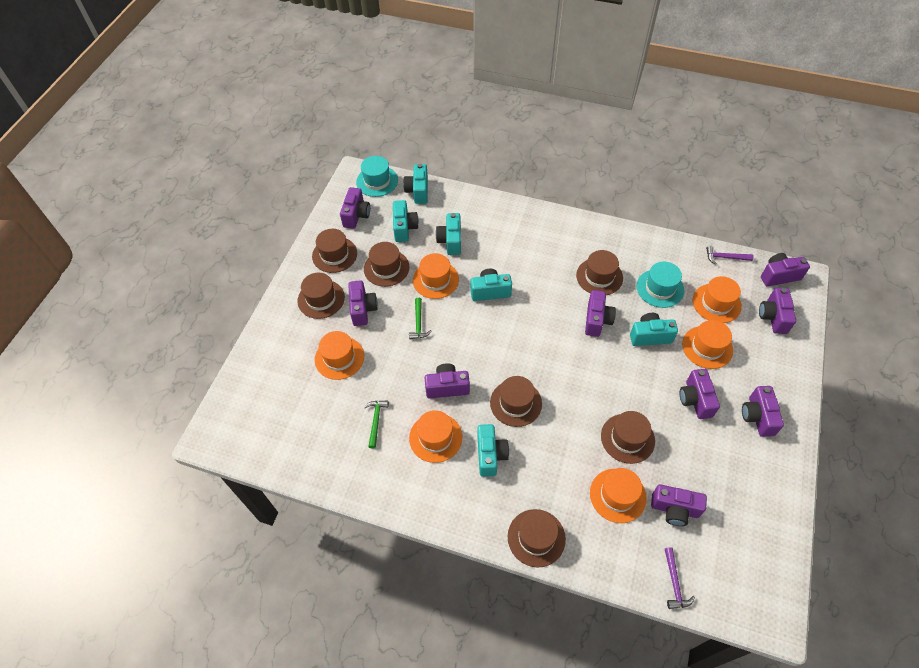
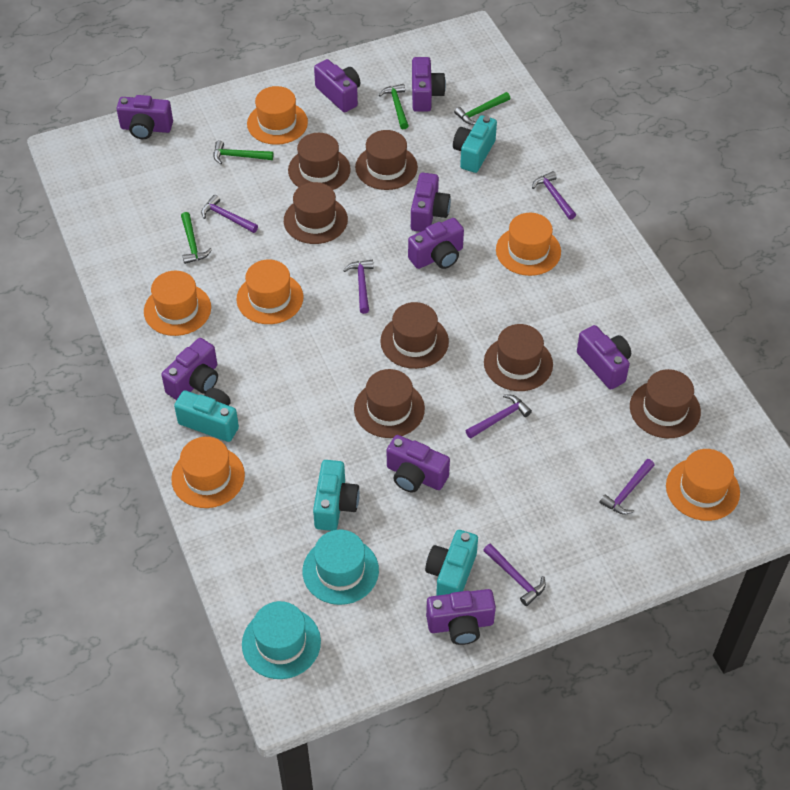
green hammer: 2 -> 4
purple hammer: 2 -> 6
turquoise camera: 6 -> 4

